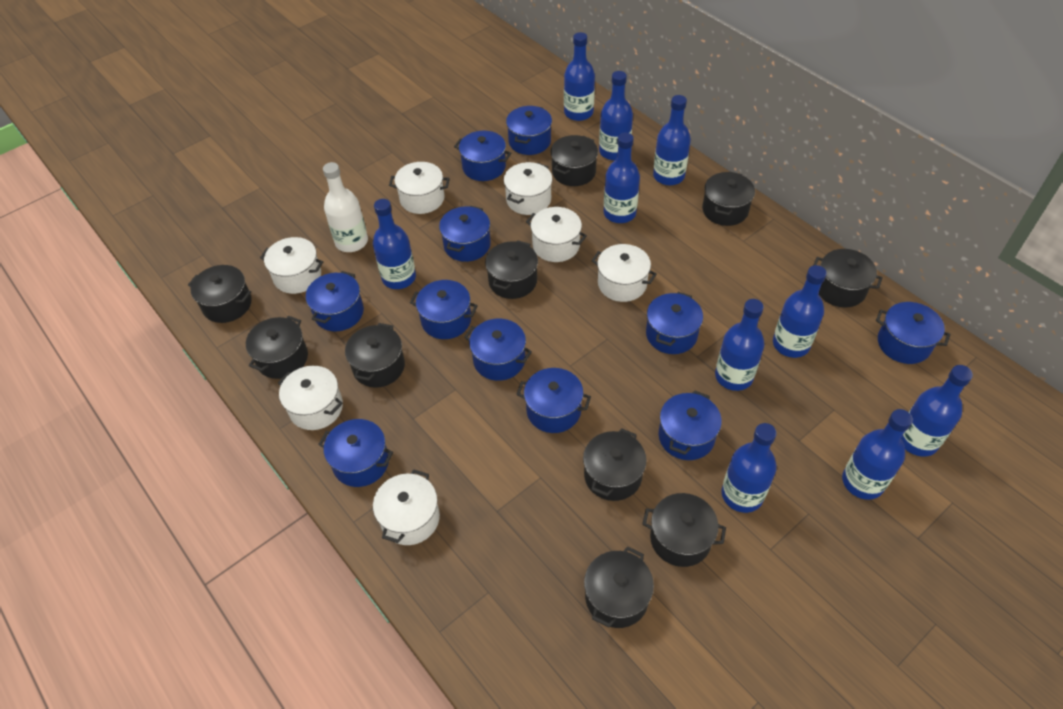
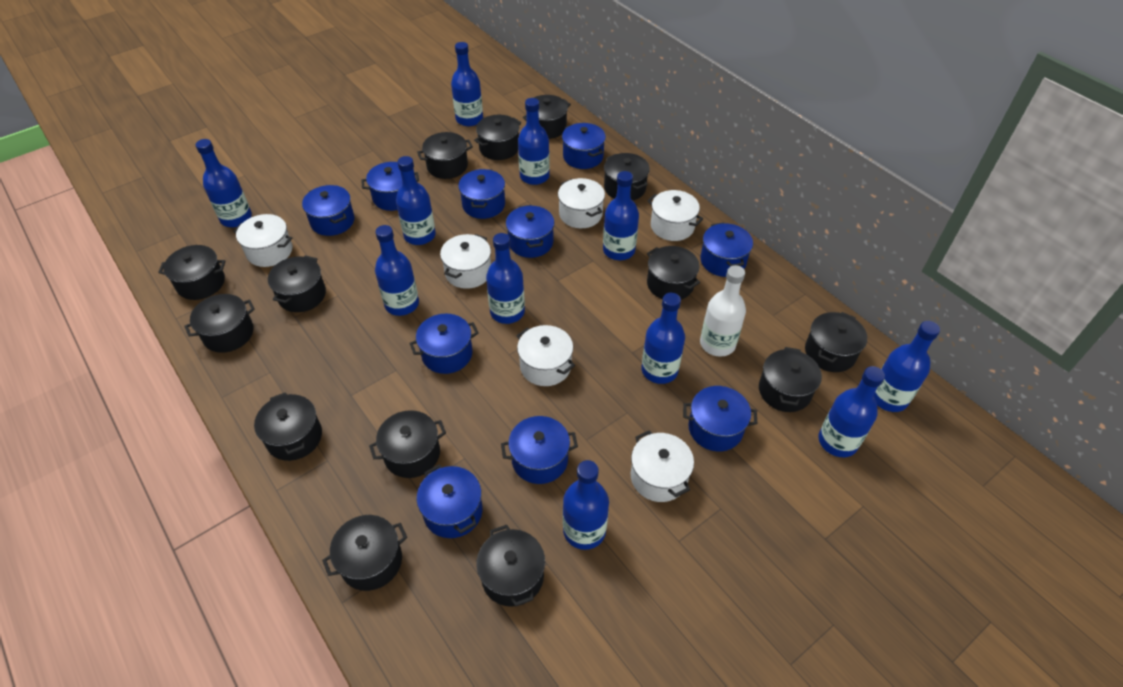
black pot: 10 -> 14
blue bottle: 10 -> 11
blue pot: 11 -> 10
white pot: 7 -> 6

